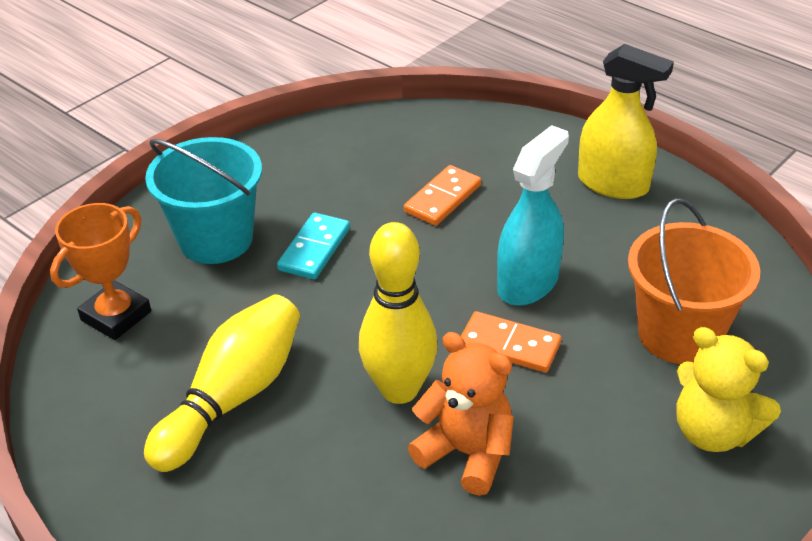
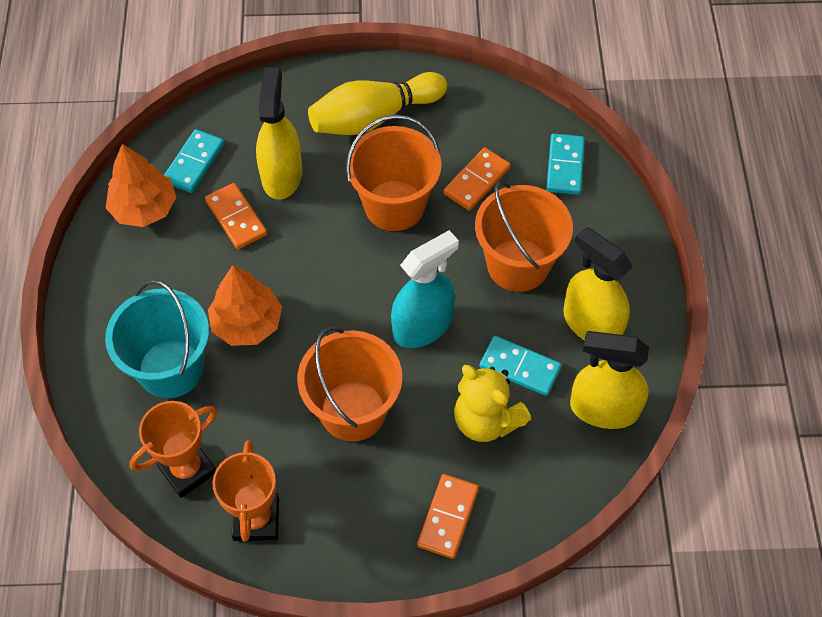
orange bucket: 1 -> 3
orange domino: 2 -> 3
orange teddy bear: 1 -> 0
orange tree: 0 -> 2
orange trophy: 1 -> 2
turquoise domino: 1 -> 3
yellow bowling pin: 2 -> 1
yellow spray bottle: 1 -> 3

